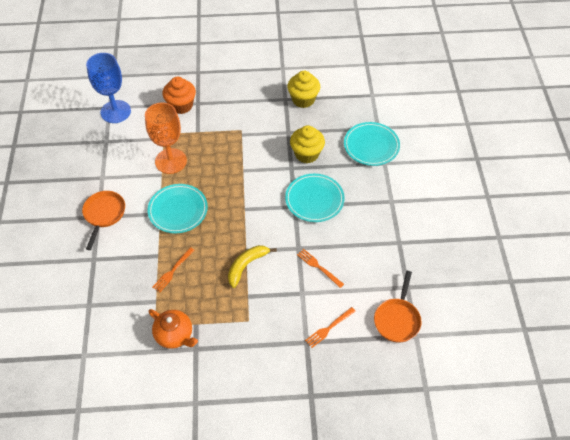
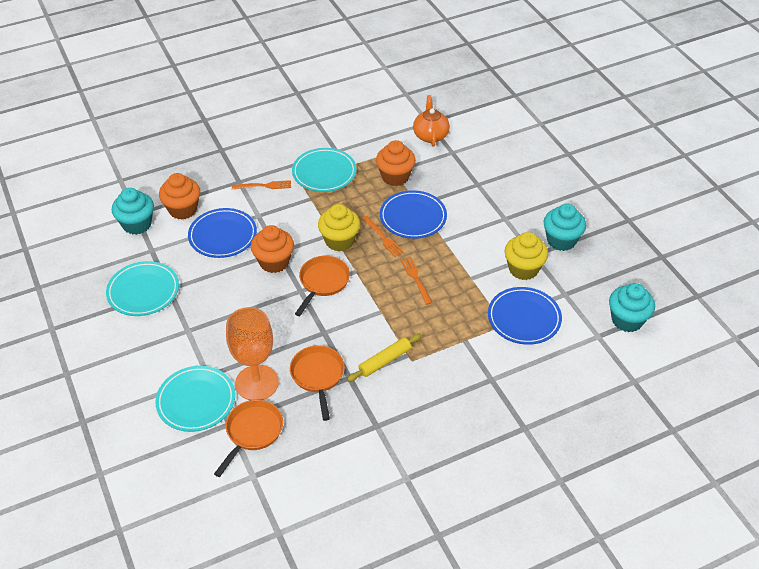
blue goblet: 1 -> 0
blue plate: 0 -> 3
orange cupcake: 1 -> 3
orange pan: 2 -> 3
turquoise cupcake: 0 -> 3
yellow banana: 1 -> 0
yellow rolling pin: 0 -> 1

